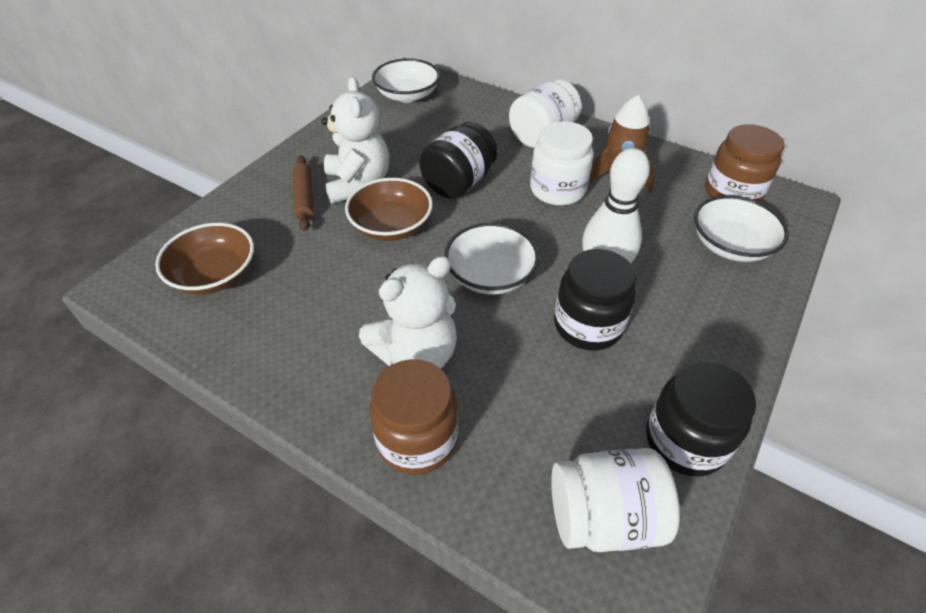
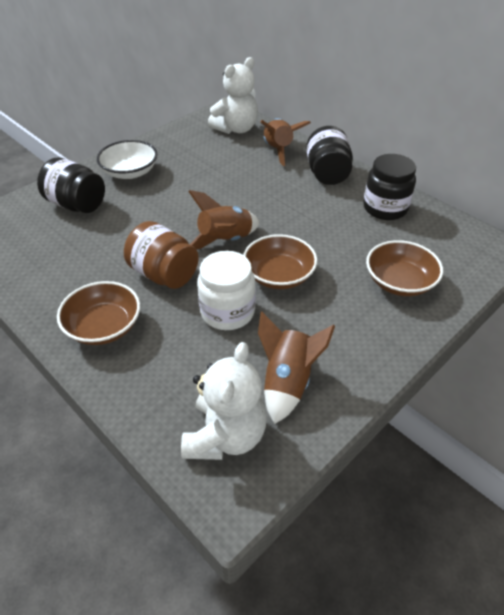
brown bowl: 2 -> 3
brown jar: 2 -> 1
brown rocket: 1 -> 3
brown rolling pin: 1 -> 0
white bowl: 3 -> 1
white bowling pin: 1 -> 0
white jar: 3 -> 1

